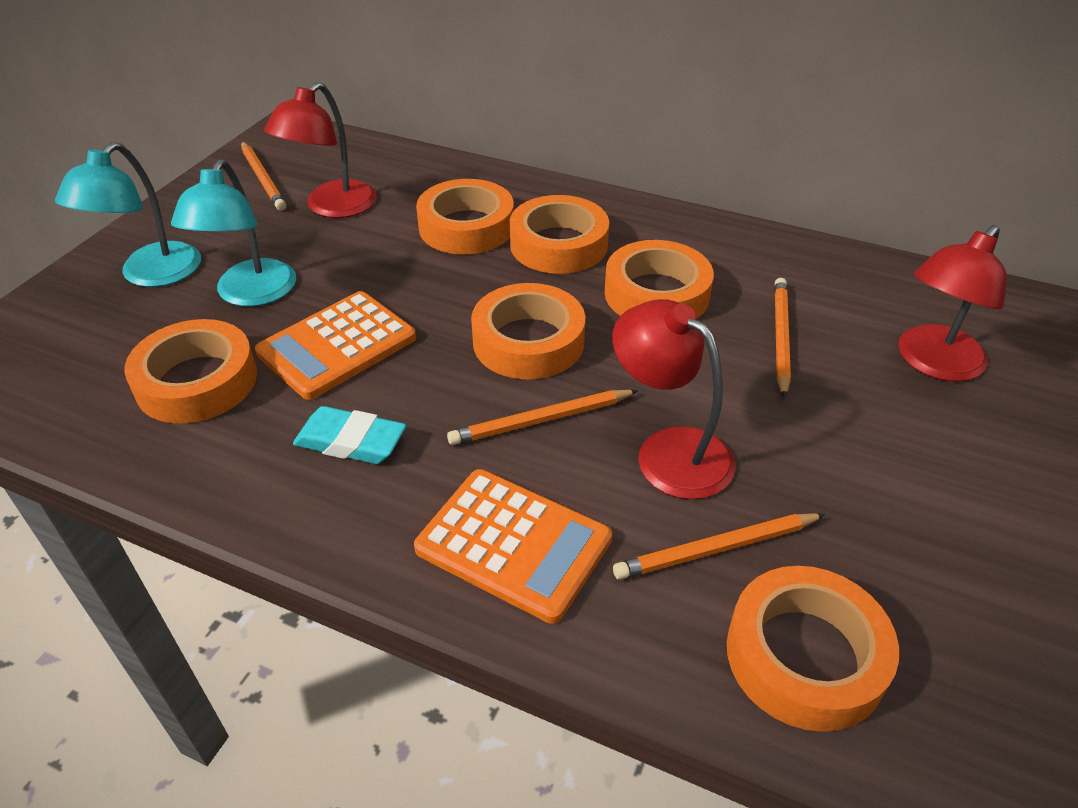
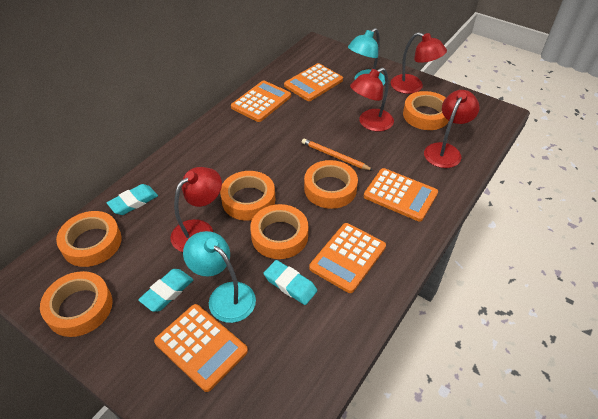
orange calculator: 2 -> 5
orange pencil: 4 -> 1
red lamp: 3 -> 4
turquoise eraser: 1 -> 3

